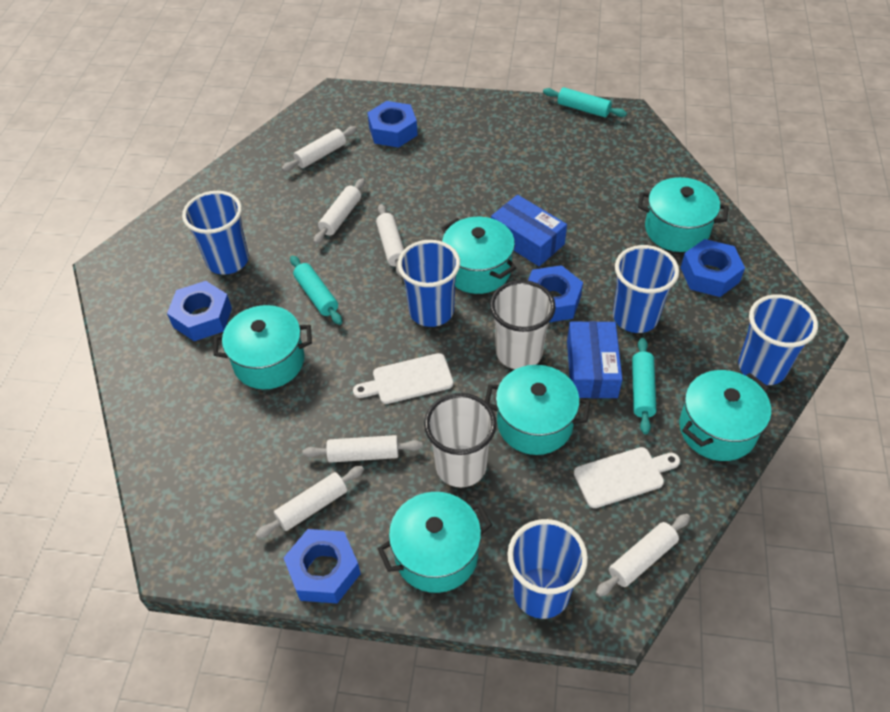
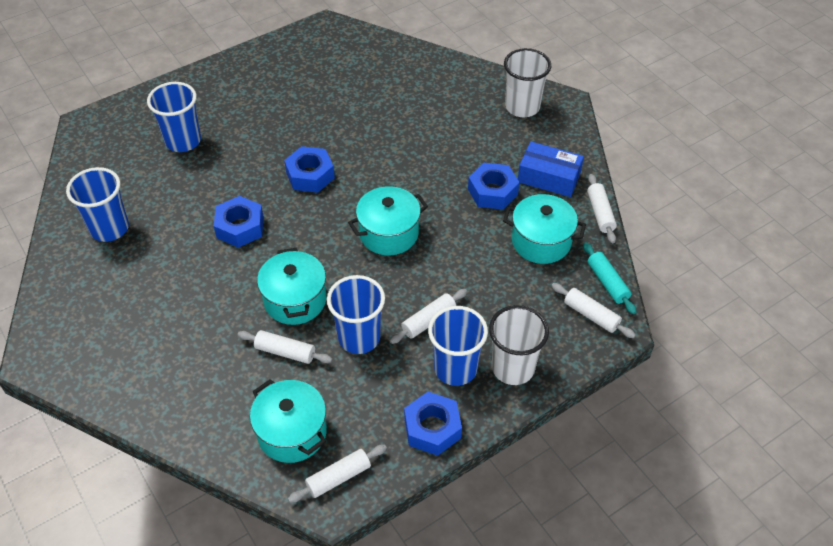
blue box: 2 -> 1
blue cup: 5 -> 4
blue nut: 5 -> 4
turquoise pot: 6 -> 4
turquoise rolling pin: 3 -> 1
white cutting board: 2 -> 0
white rolling pin: 6 -> 5

